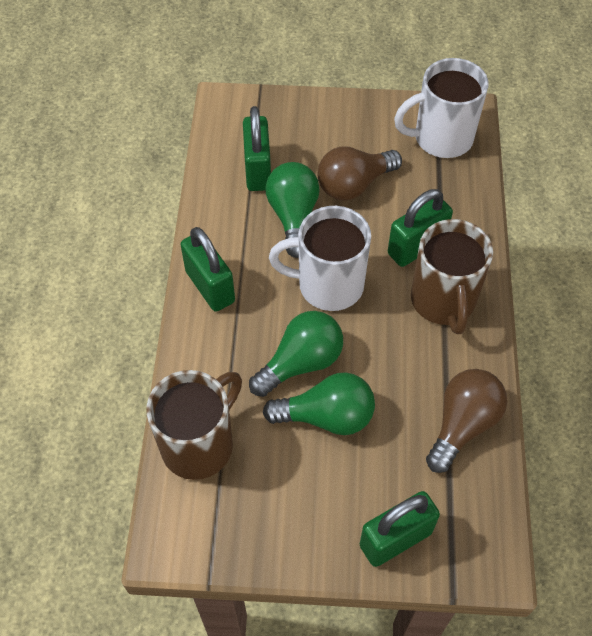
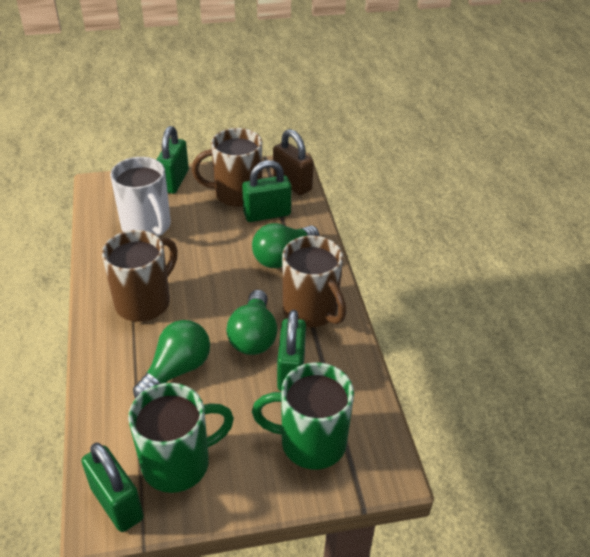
brown light bulb: 2 -> 0
brown mug: 2 -> 3
brown padlock: 0 -> 1
green mug: 0 -> 2
white mug: 2 -> 1

